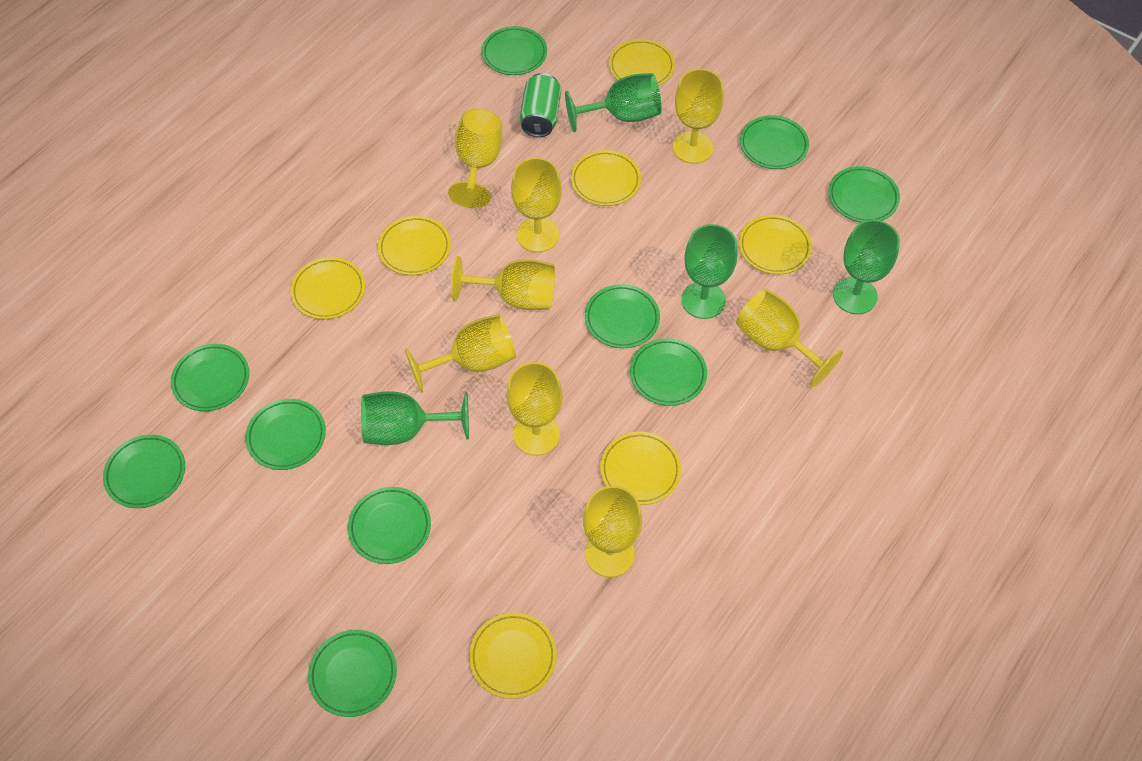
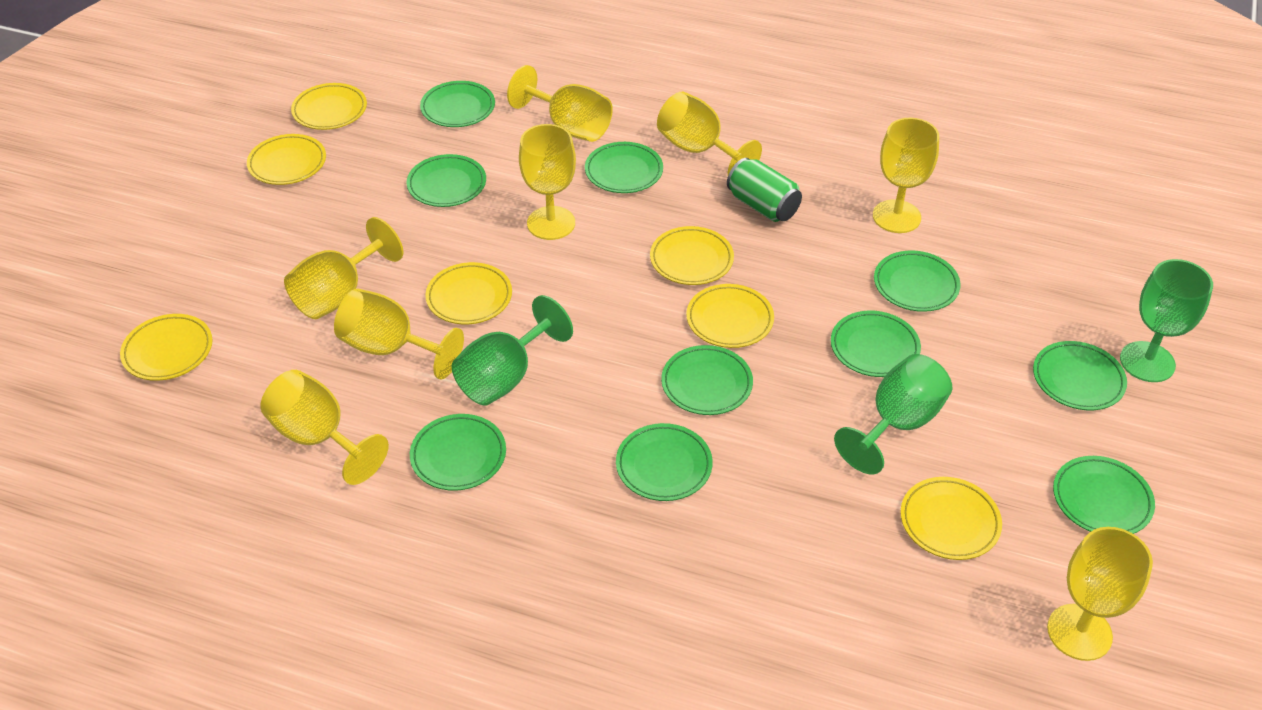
green goblet: 4 -> 3

